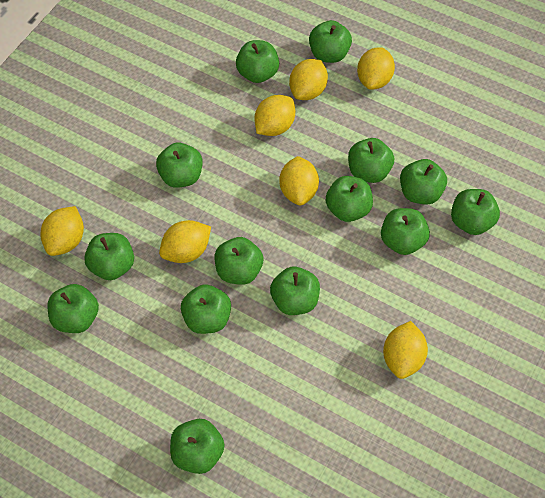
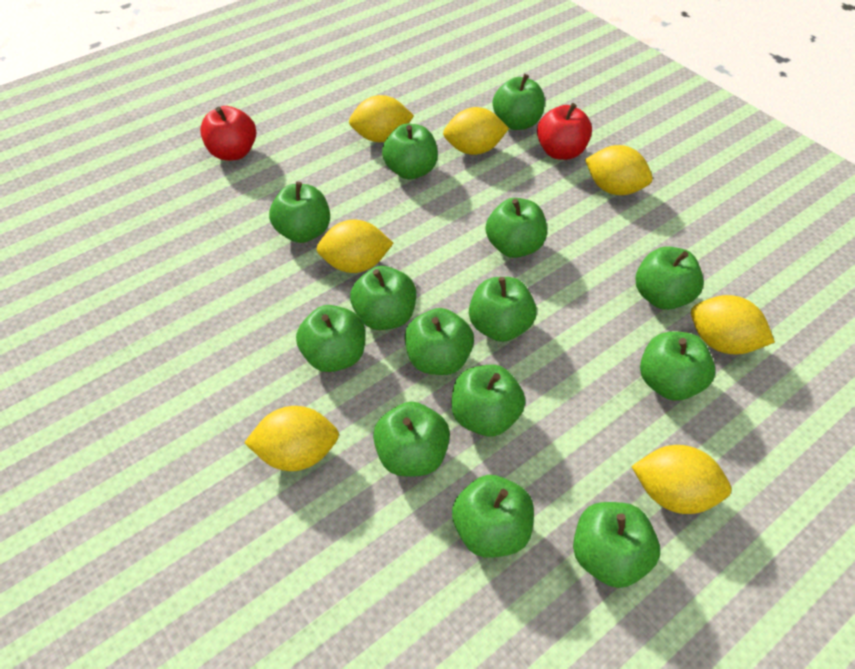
red apple: 0 -> 2

